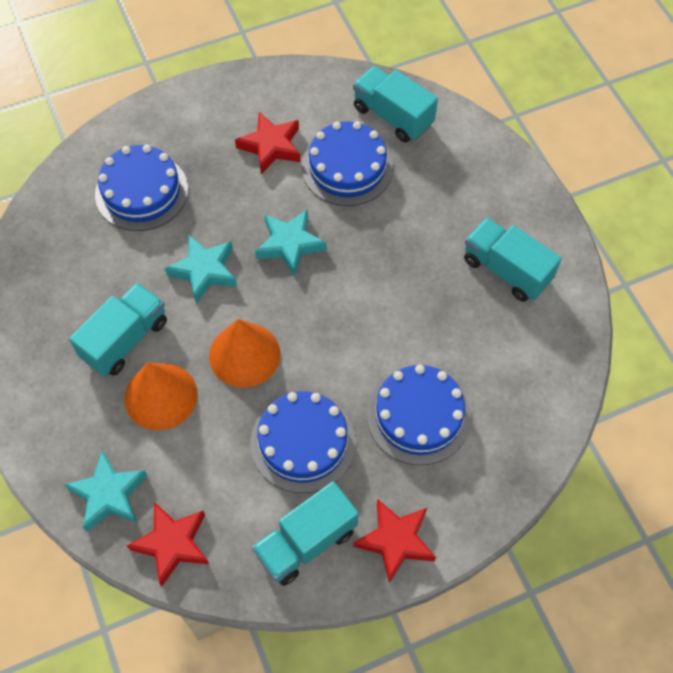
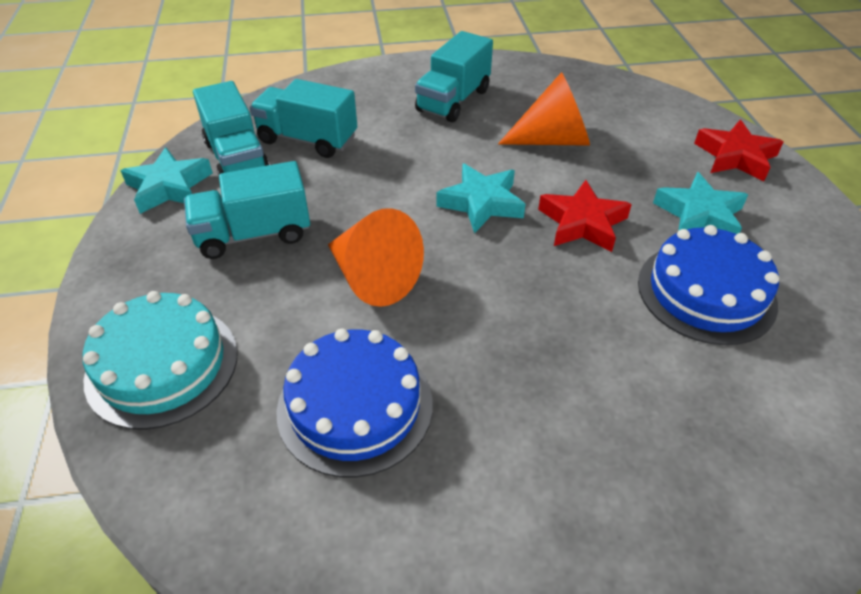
blue cake: 4 -> 2
red star: 3 -> 2
turquoise cake: 0 -> 1

